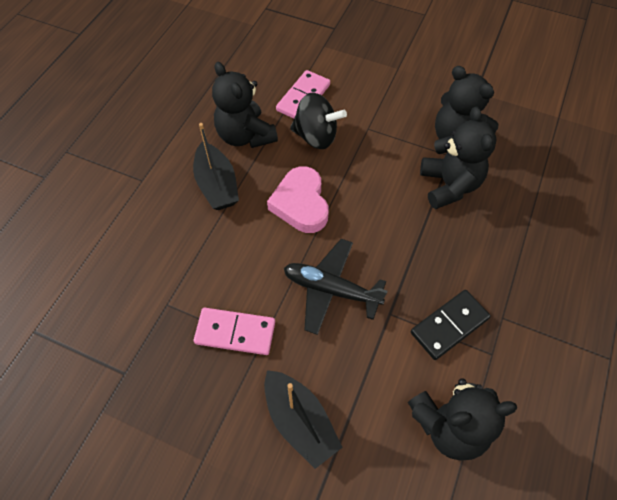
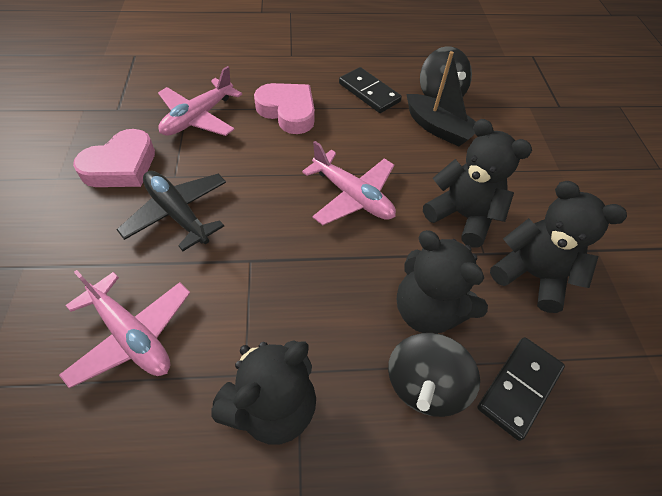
black boat: 2 -> 1
black domino: 1 -> 2
black spinning top: 1 -> 2
pink domino: 2 -> 0
pink heart: 1 -> 2
pink plane: 0 -> 3

